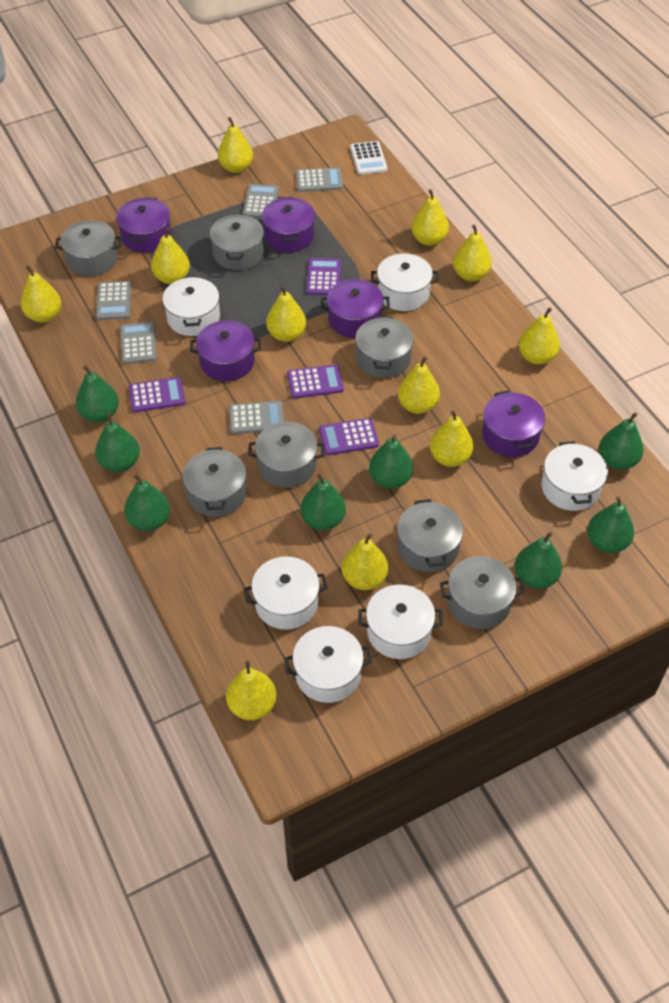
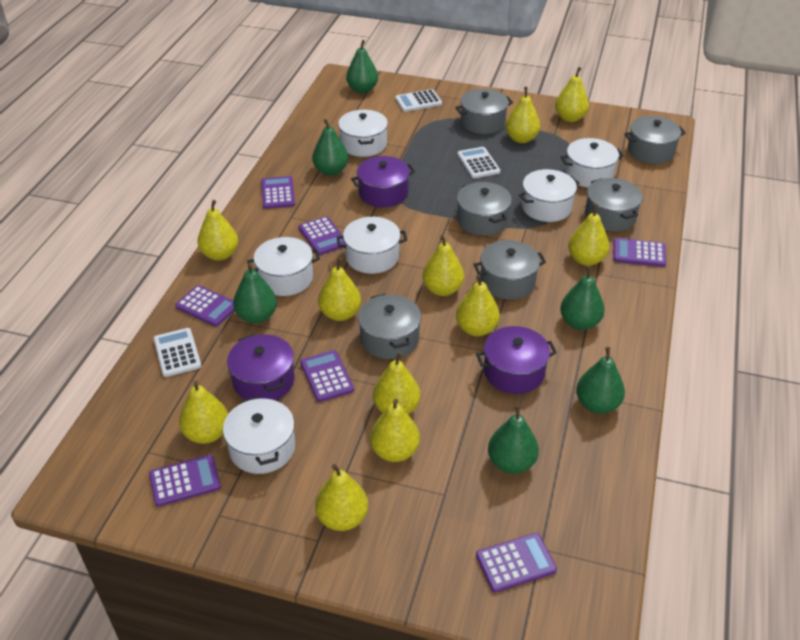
green pear: 8 -> 6
grey calculator: 5 -> 0
grey pot: 7 -> 6
purple calculator: 4 -> 7
purple pot: 5 -> 3
white calculator: 1 -> 3

